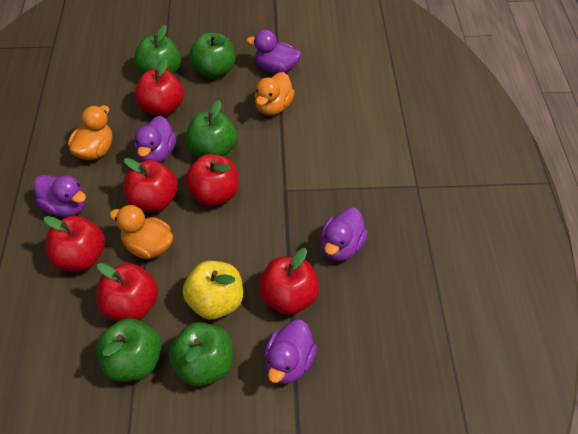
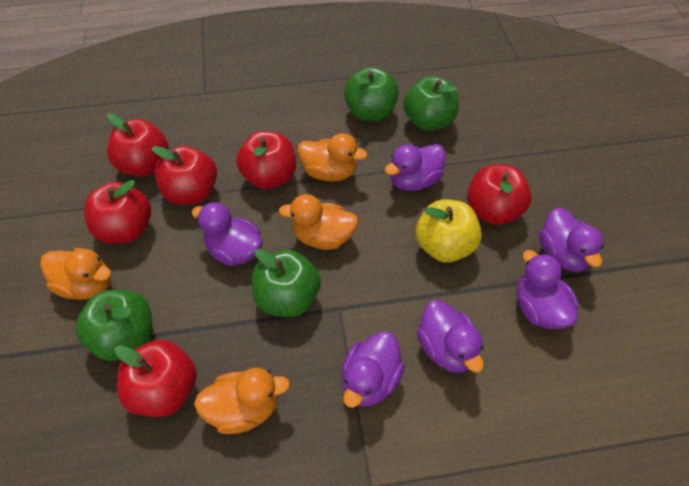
green apple: 5 -> 4
orange duck: 3 -> 4
purple duck: 5 -> 6

